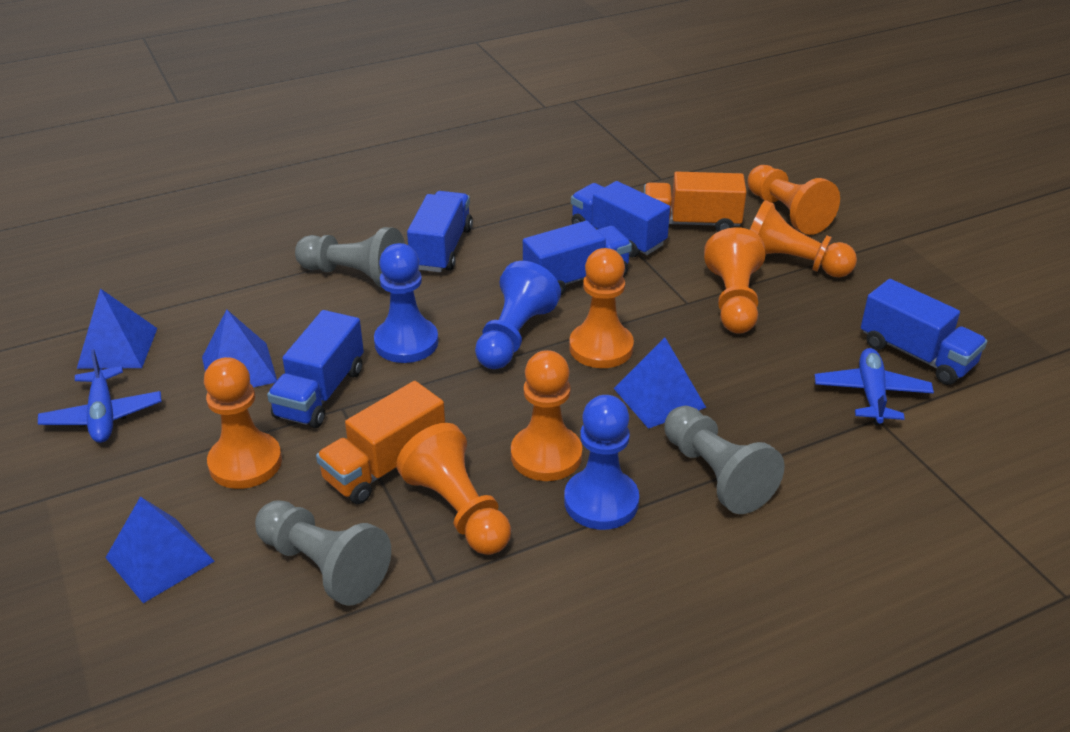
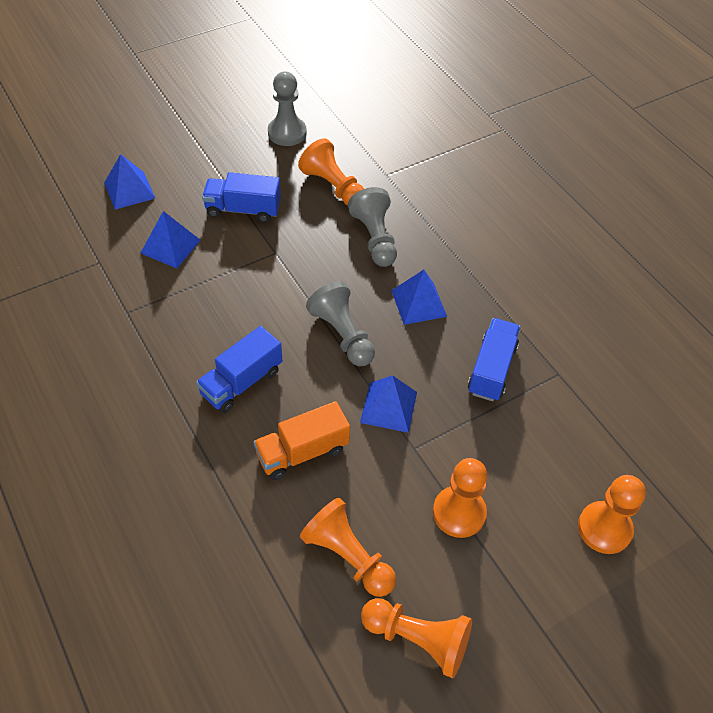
blue pawn: 3 -> 0
blue plane: 2 -> 0
blue truck: 5 -> 3
orange pawn: 7 -> 5
orange truck: 2 -> 1

